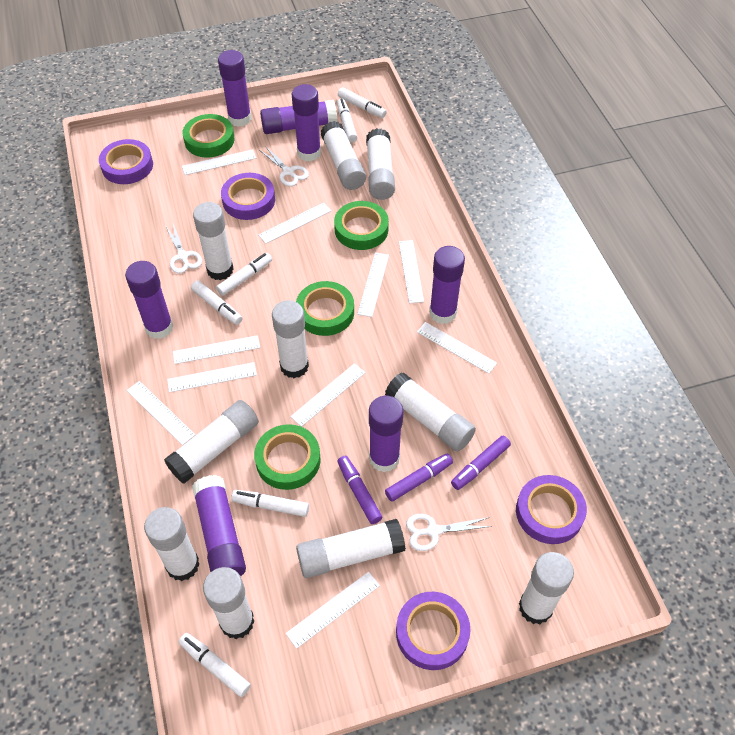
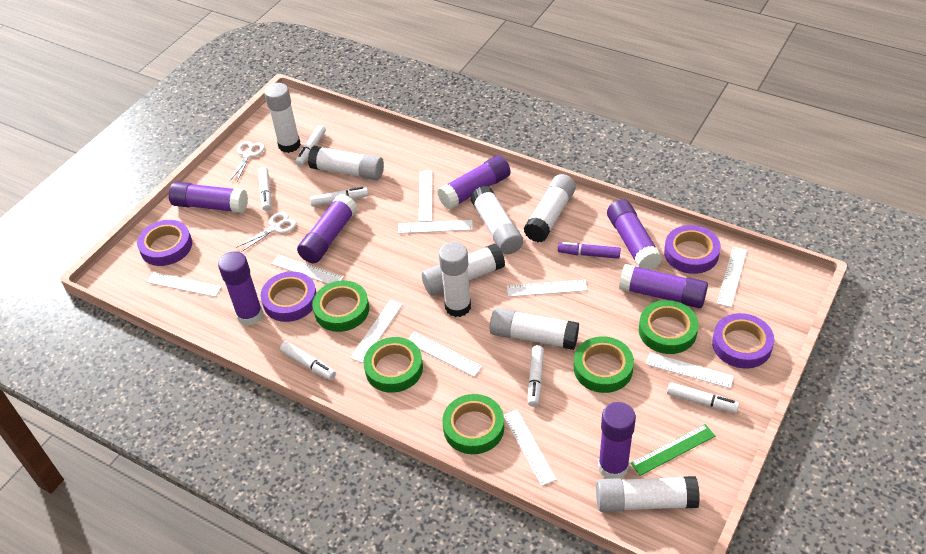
green ruler: 0 -> 1
green tape: 4 -> 5
purple marker: 3 -> 1
white glue stick: 10 -> 8
white scissors: 3 -> 2

